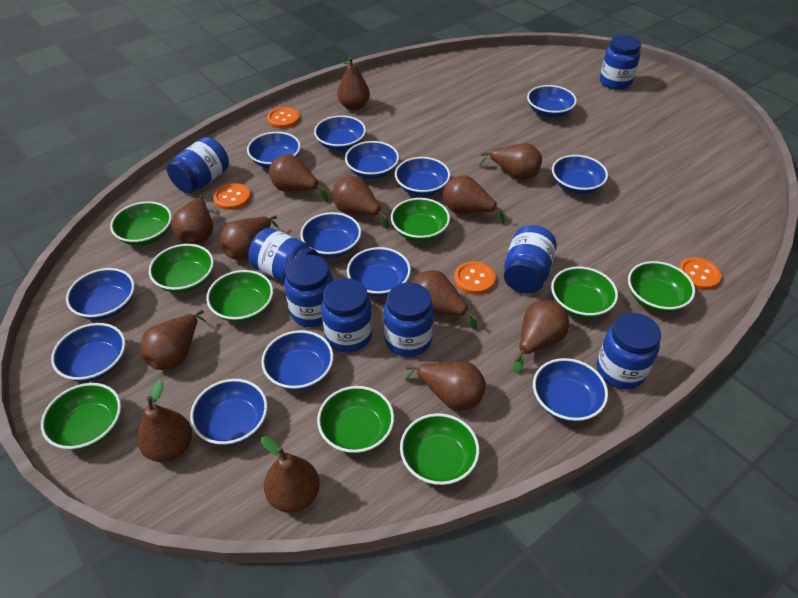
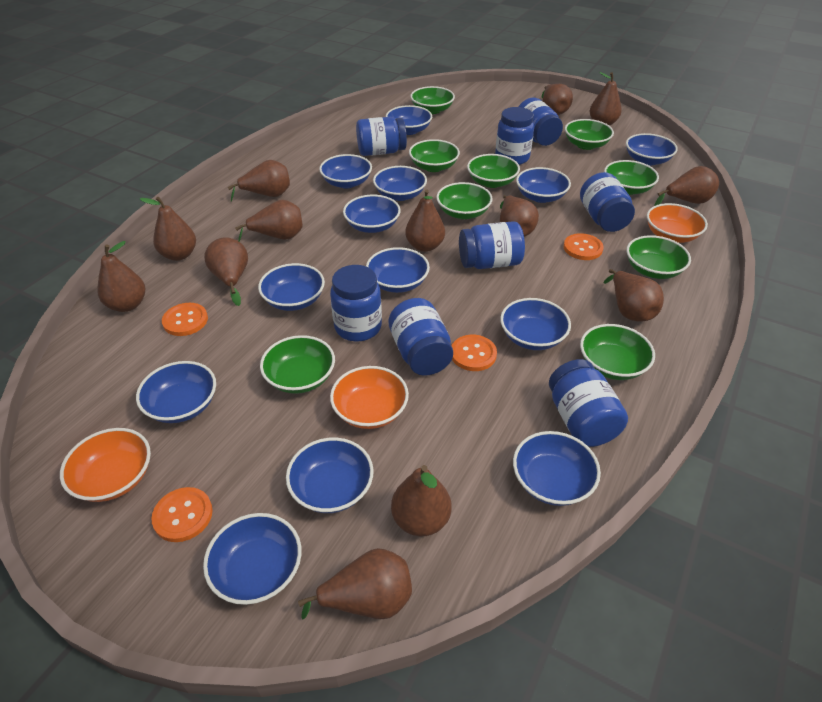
orange bowl: 0 -> 3

